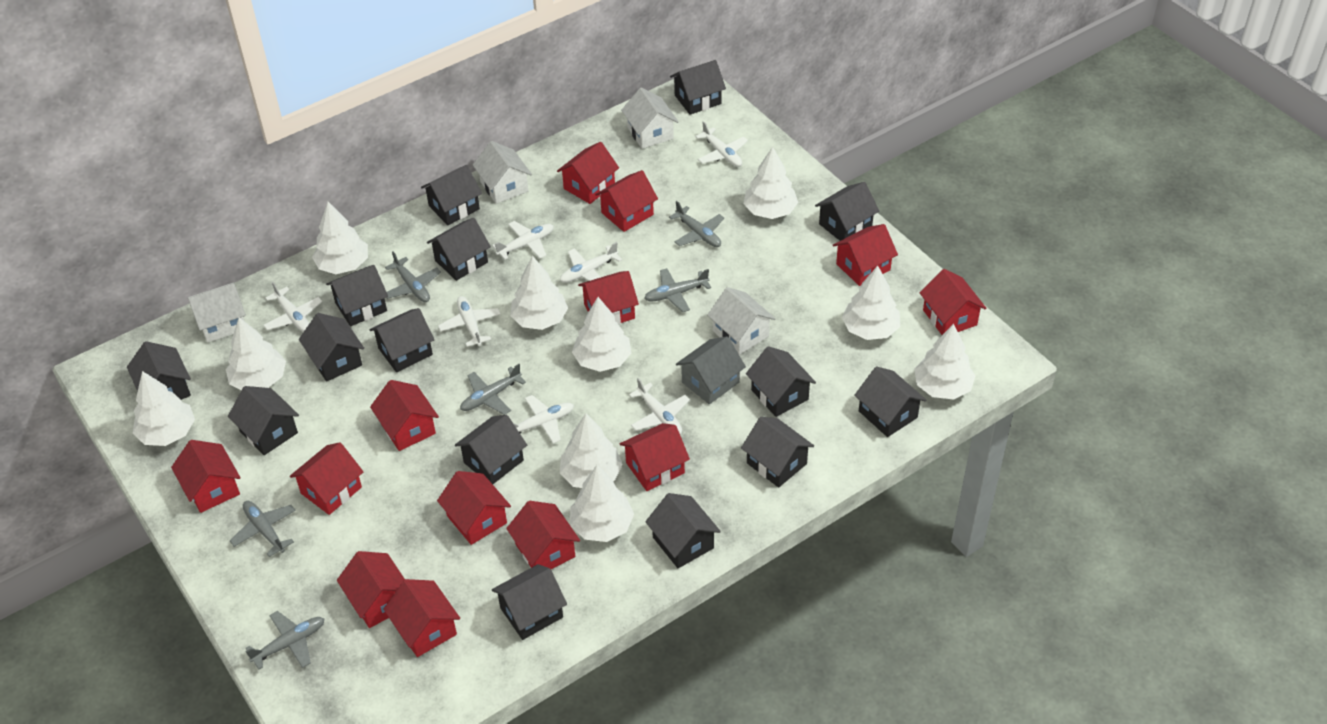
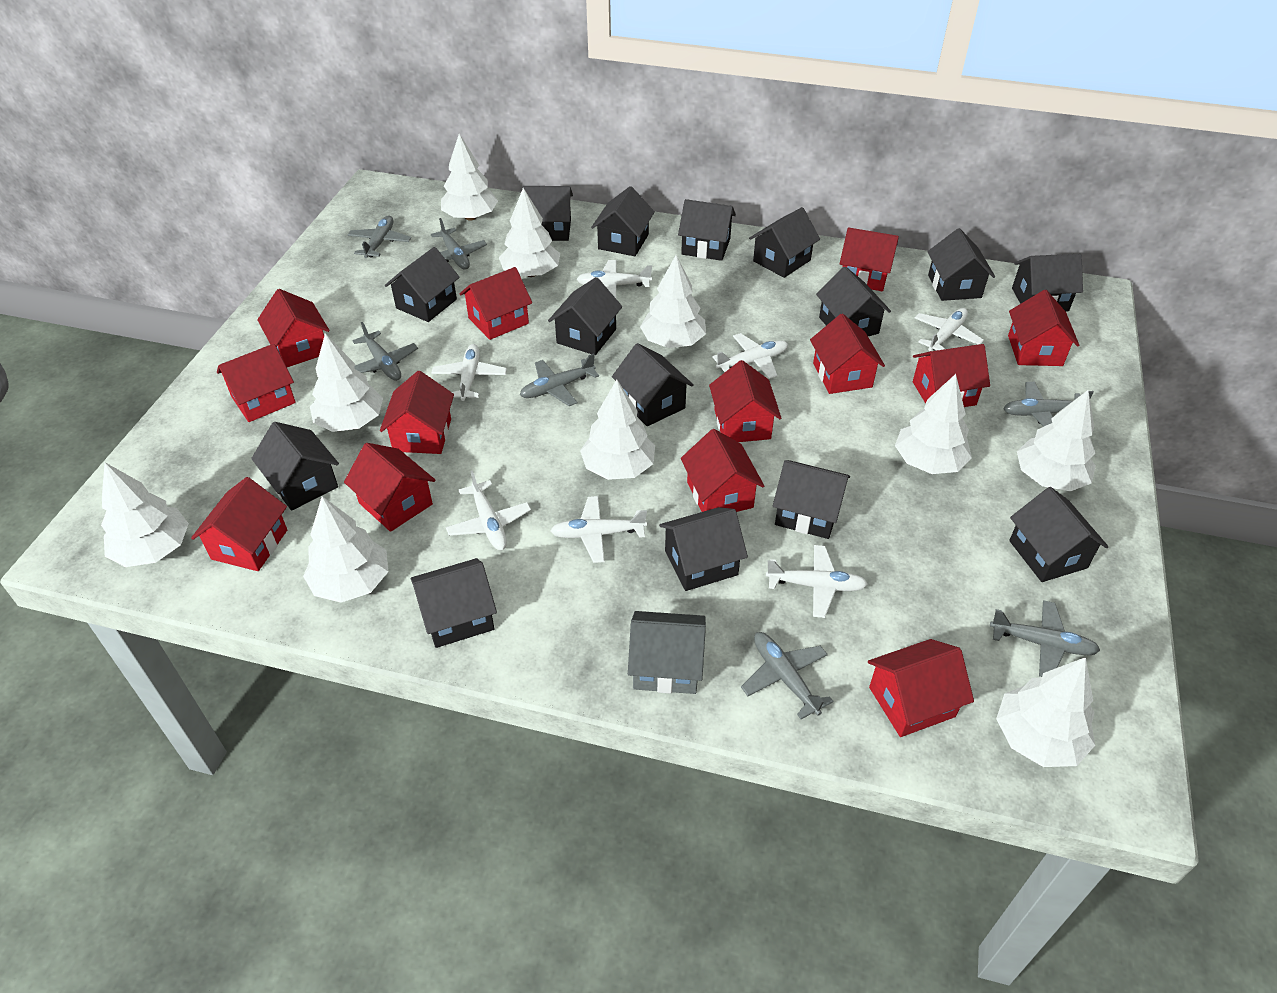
grey plane: 6 -> 7
white house: 4 -> 0

